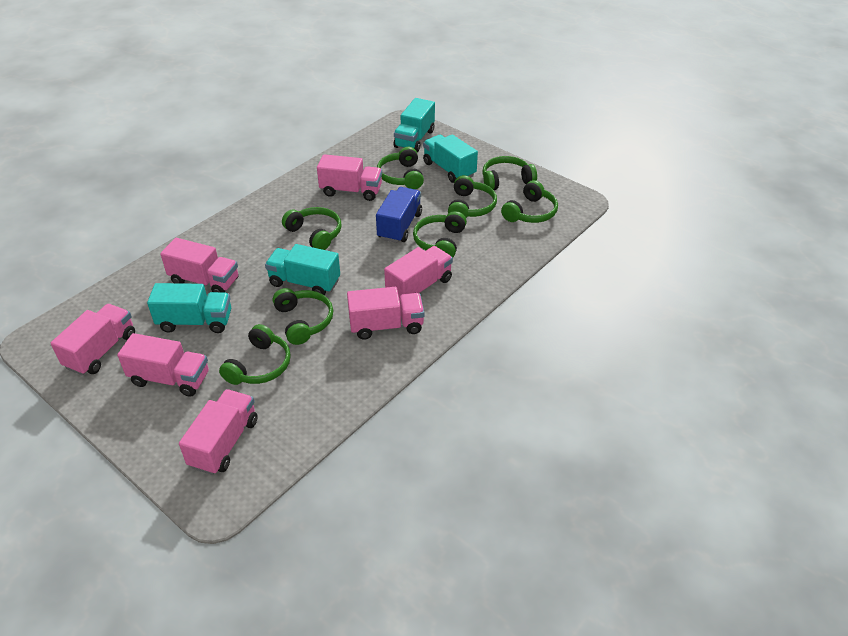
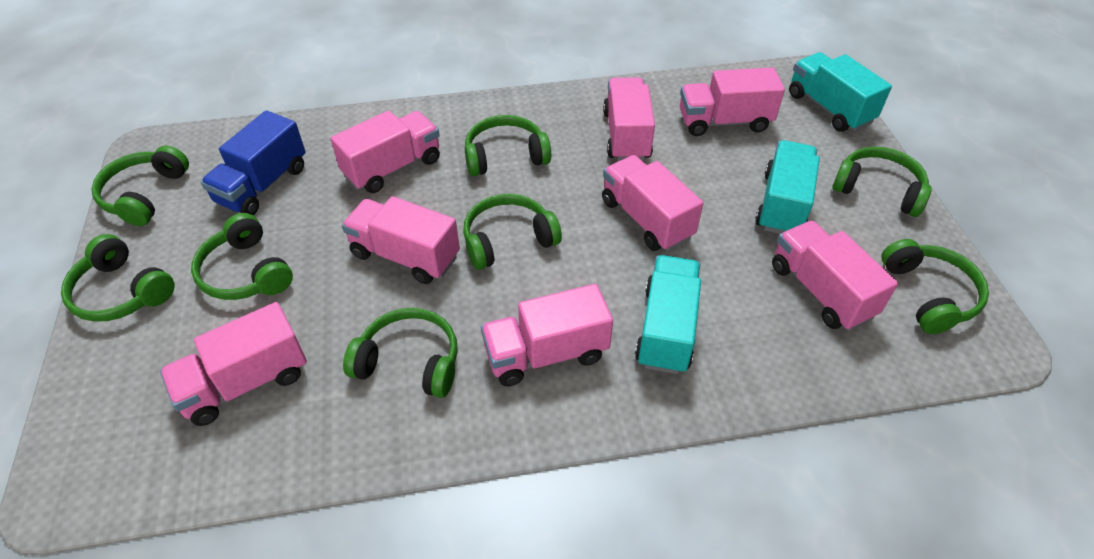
pink truck: 7 -> 8
turquoise truck: 4 -> 3

